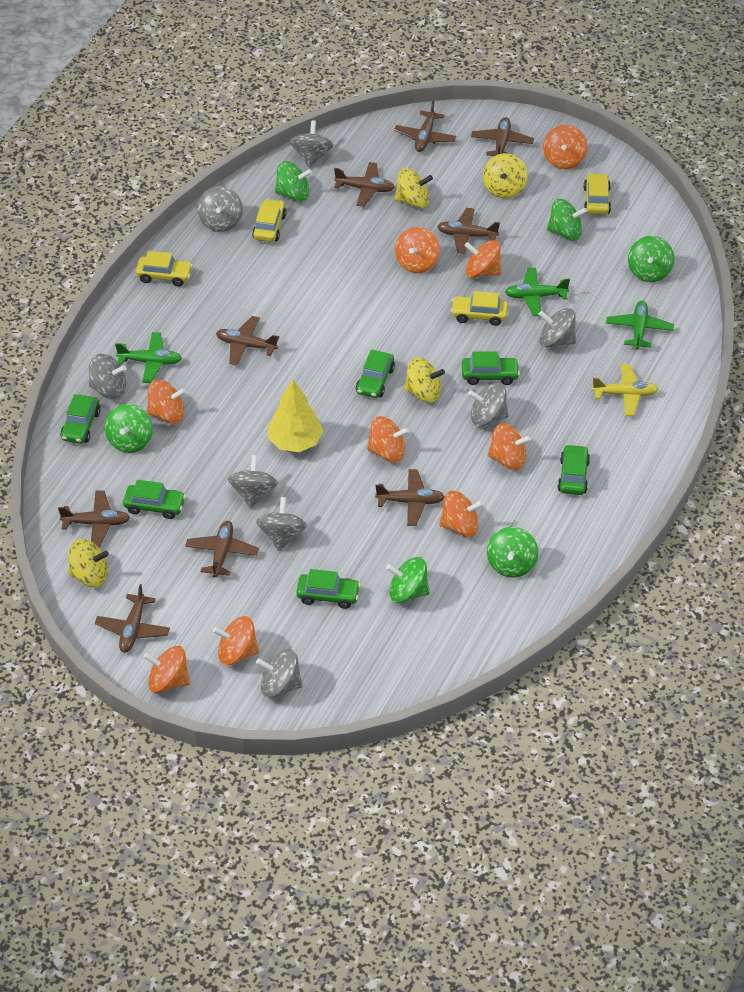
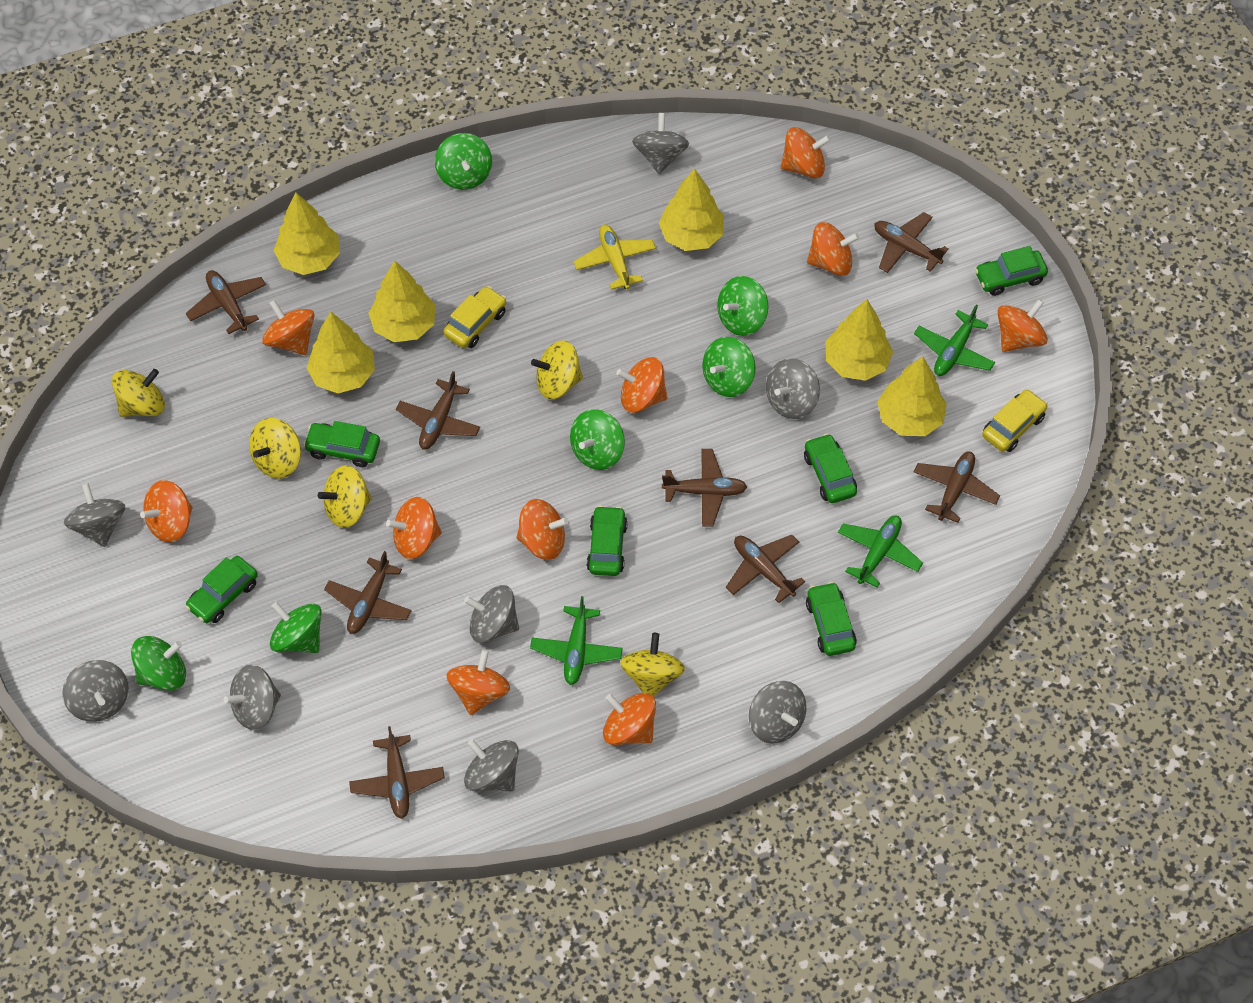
brown plane: 9 -> 8
orange spinning top: 9 -> 10
yellow car: 4 -> 2
yellow spinning top: 4 -> 5
yellow tree: 1 -> 6

